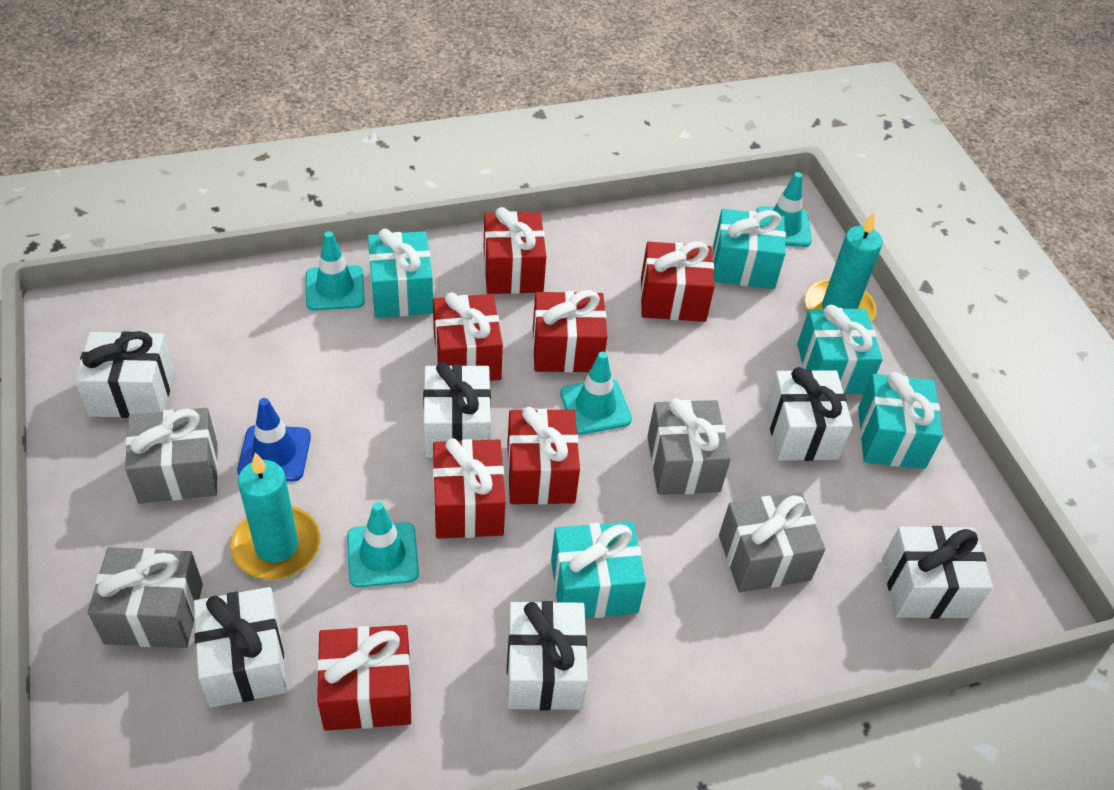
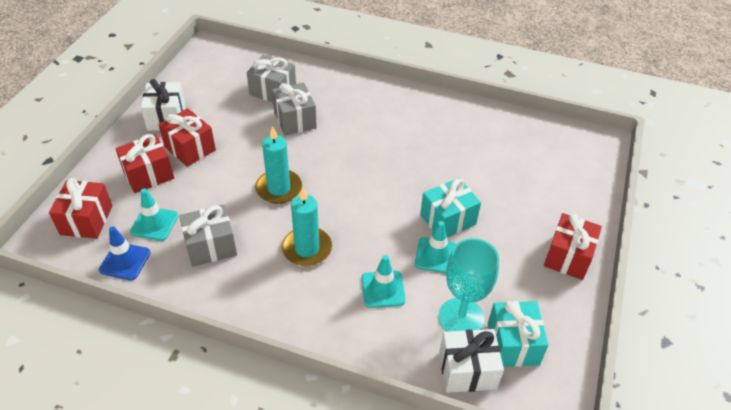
grey gift: 4 -> 3
red gift: 7 -> 4
turquoise gift: 5 -> 2
turquoise goblet: 0 -> 1
turquoise traffic cone: 4 -> 3
white gift: 6 -> 2

